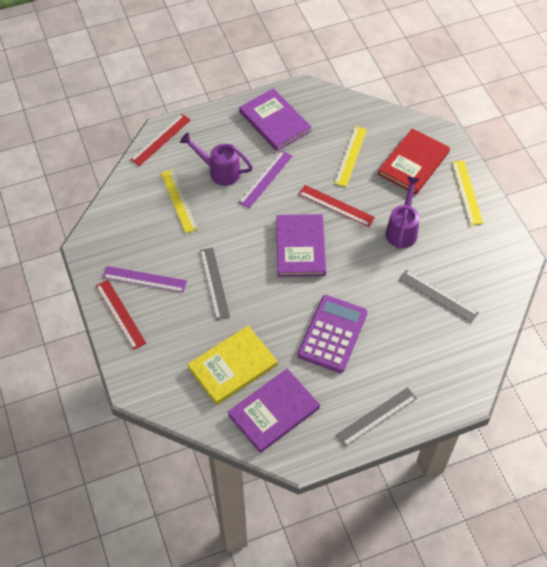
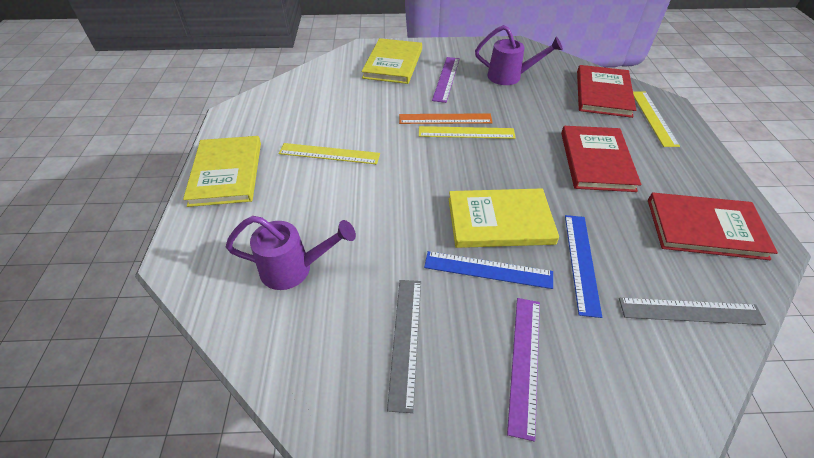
blue ruler: 0 -> 2
grey ruler: 3 -> 2
orange ruler: 0 -> 1
purple book: 3 -> 0
purple calculator: 1 -> 0
red book: 1 -> 3
red ruler: 3 -> 0
yellow book: 1 -> 3

